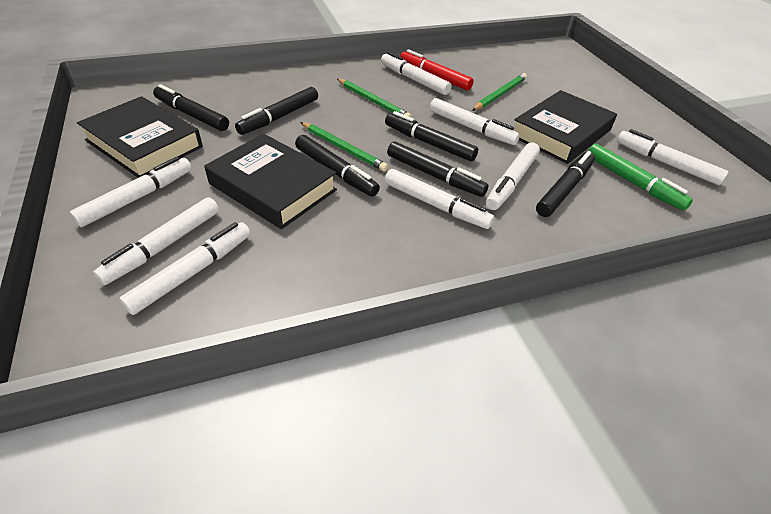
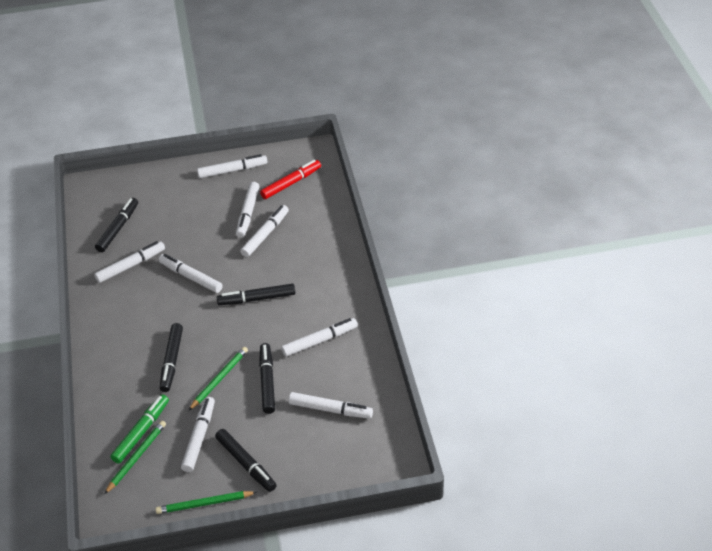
black book: 3 -> 0
black marker: 6 -> 5

